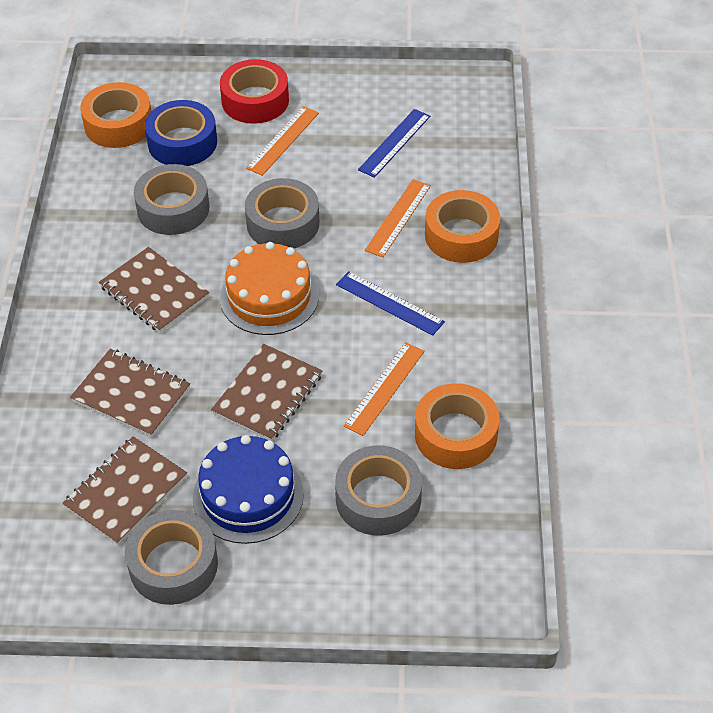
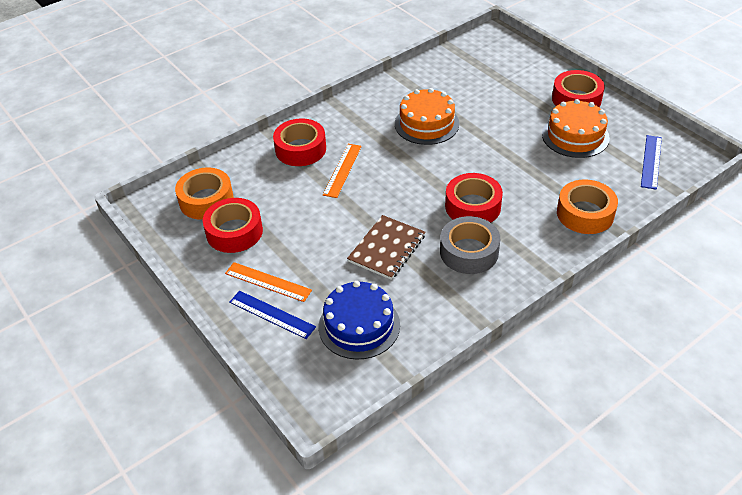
blue tape: 1 -> 0
brown notebook: 4 -> 1
grey tape: 4 -> 1
orange cake: 1 -> 2
orange ruler: 3 -> 2
orange tape: 3 -> 2
red tape: 1 -> 4

